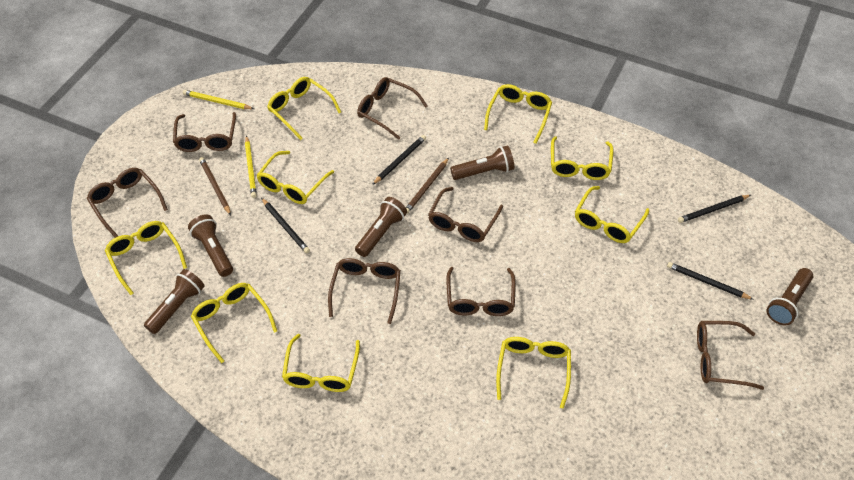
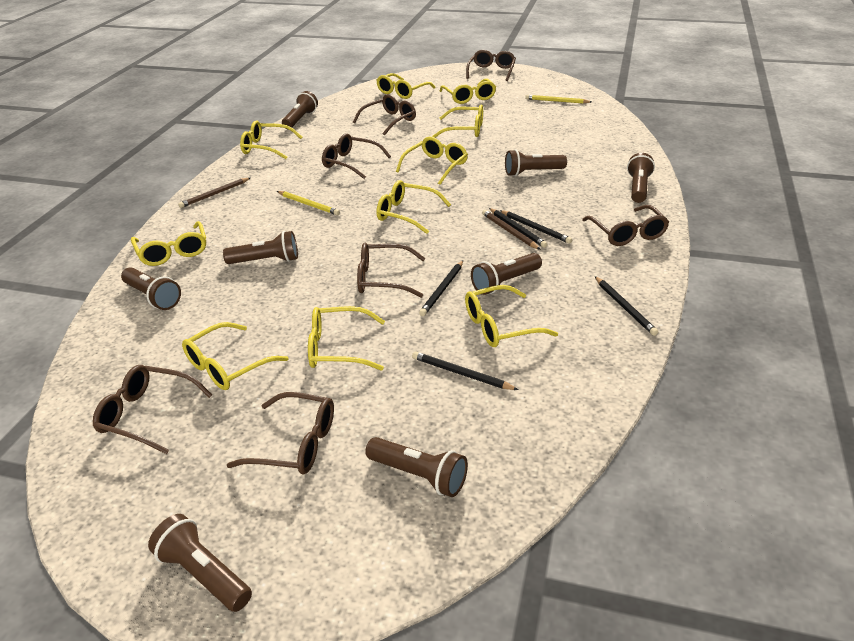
black pencil: 4 -> 5
brown flashlight: 5 -> 8
yellow glasses: 9 -> 10

